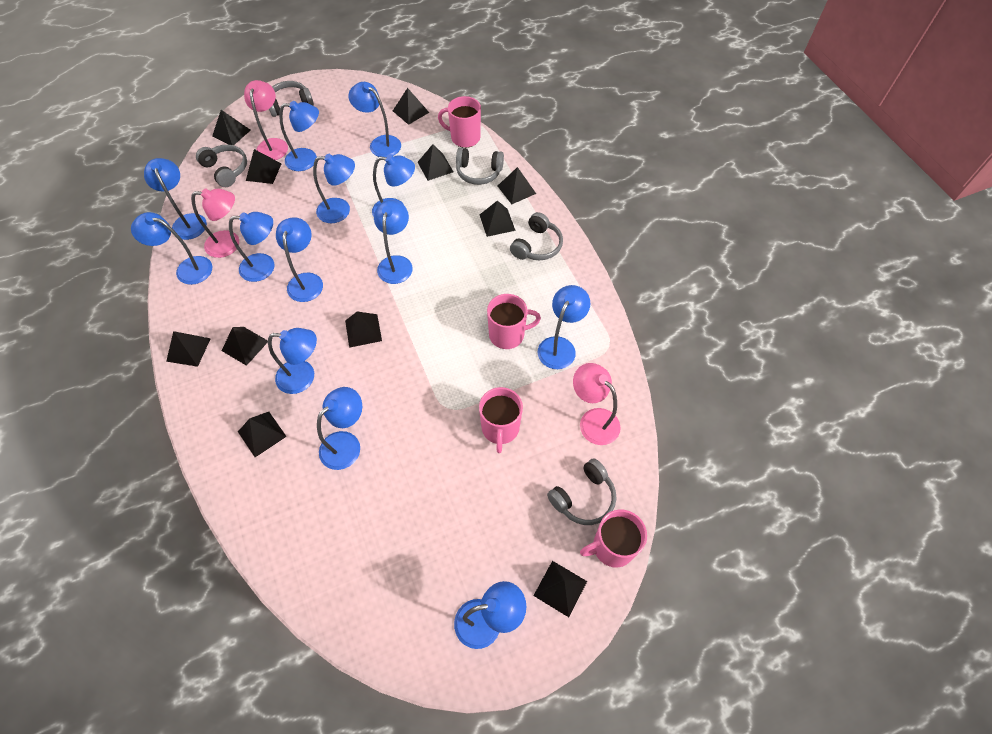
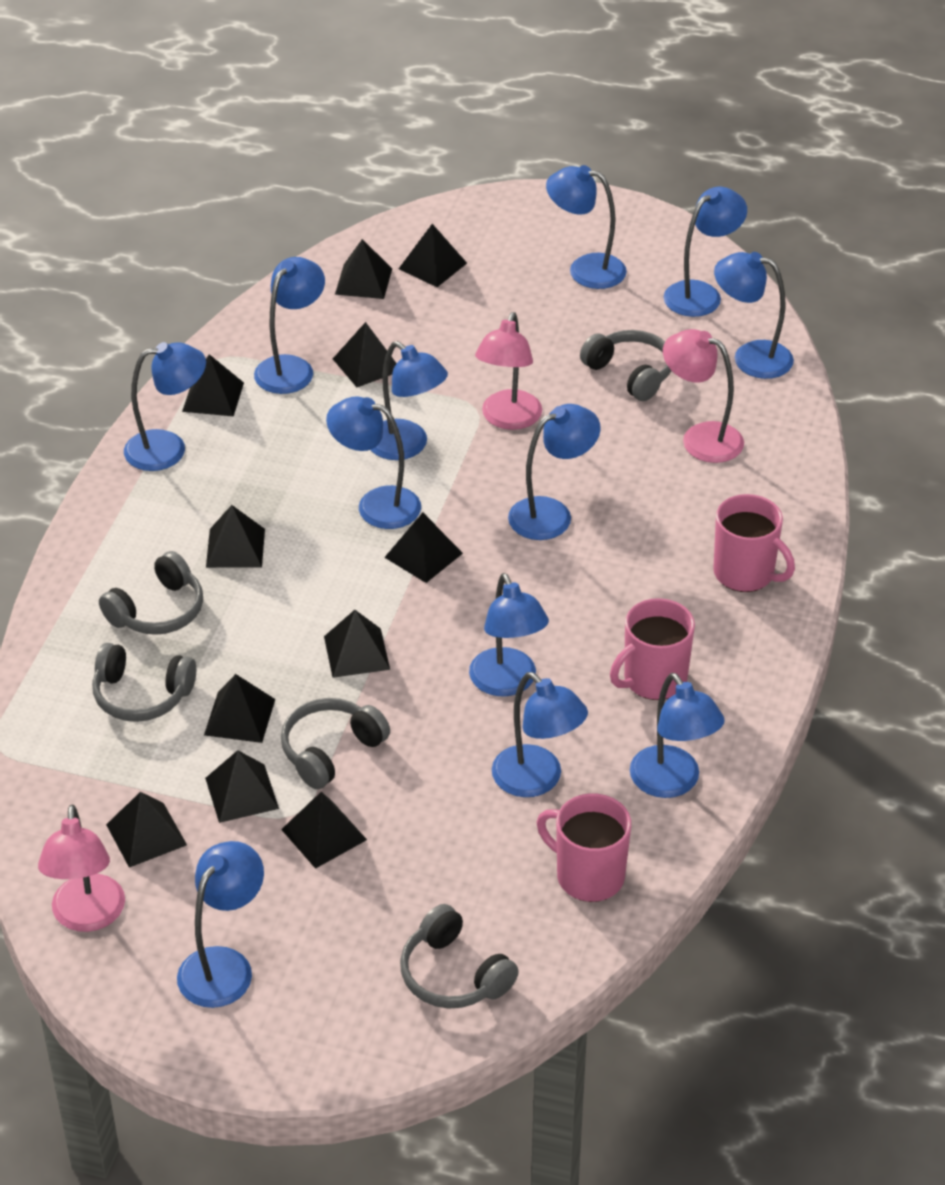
blue lamp: 13 -> 12
pink mug: 4 -> 3

